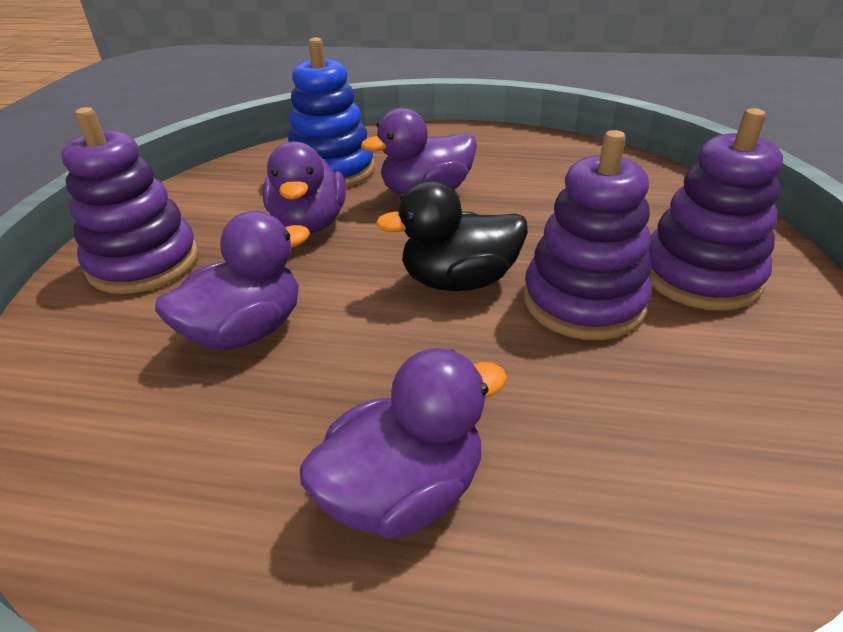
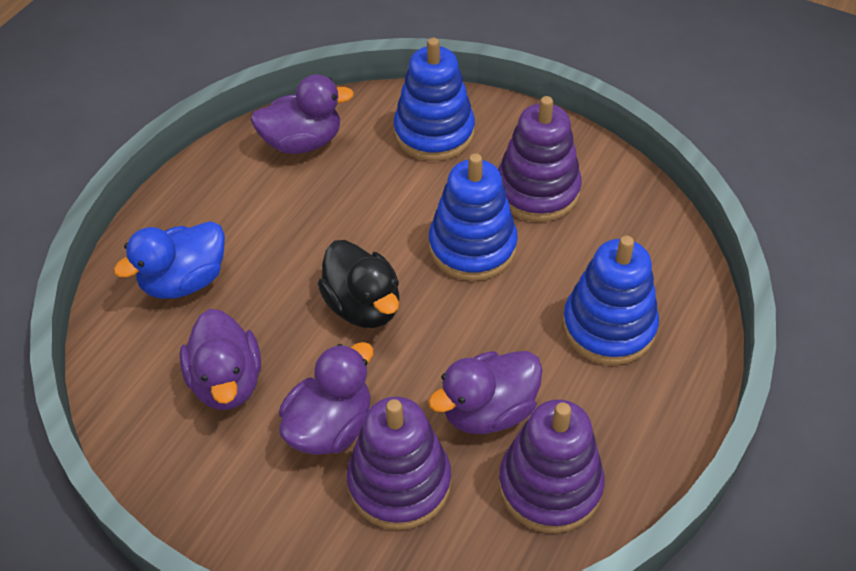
blue duck: 0 -> 1
blue stacking toy: 1 -> 3

